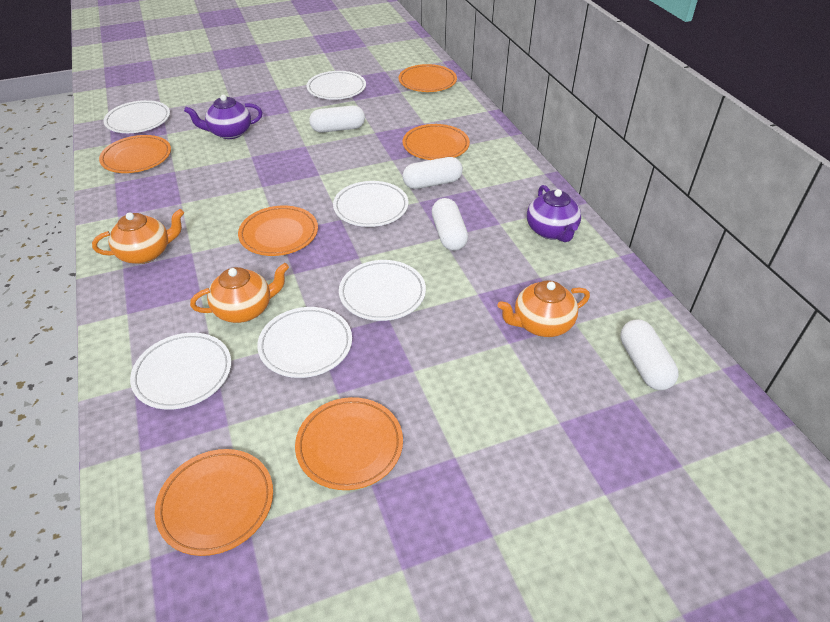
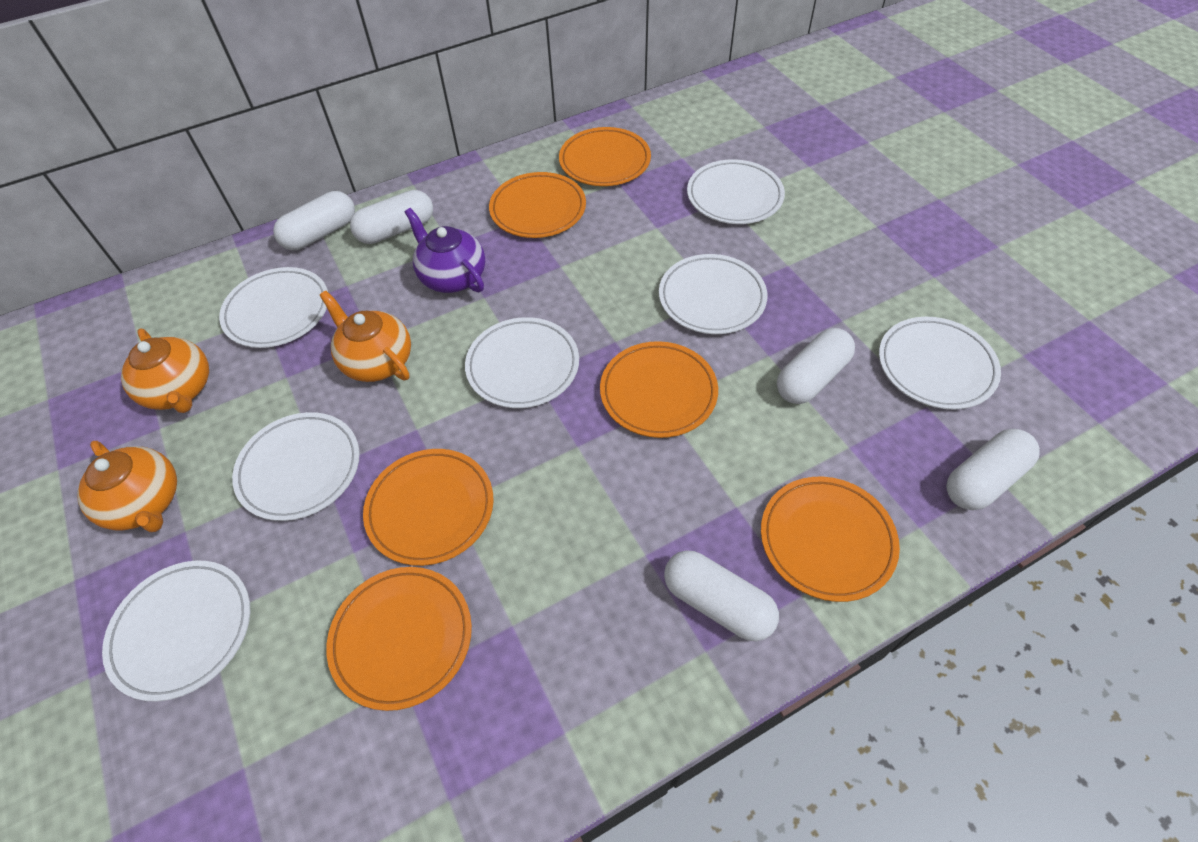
purple teapot: 2 -> 1
white capsule: 4 -> 5
white plate: 6 -> 7

